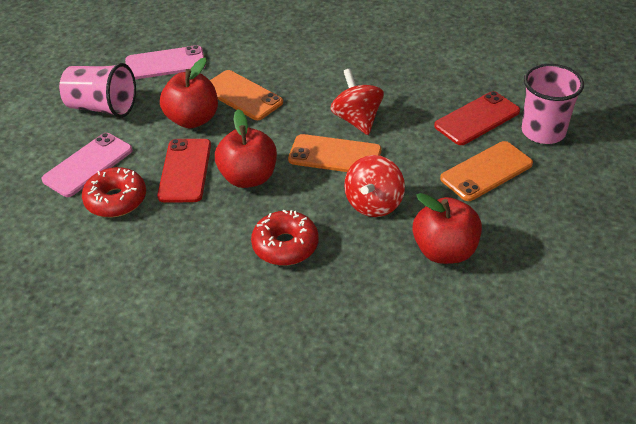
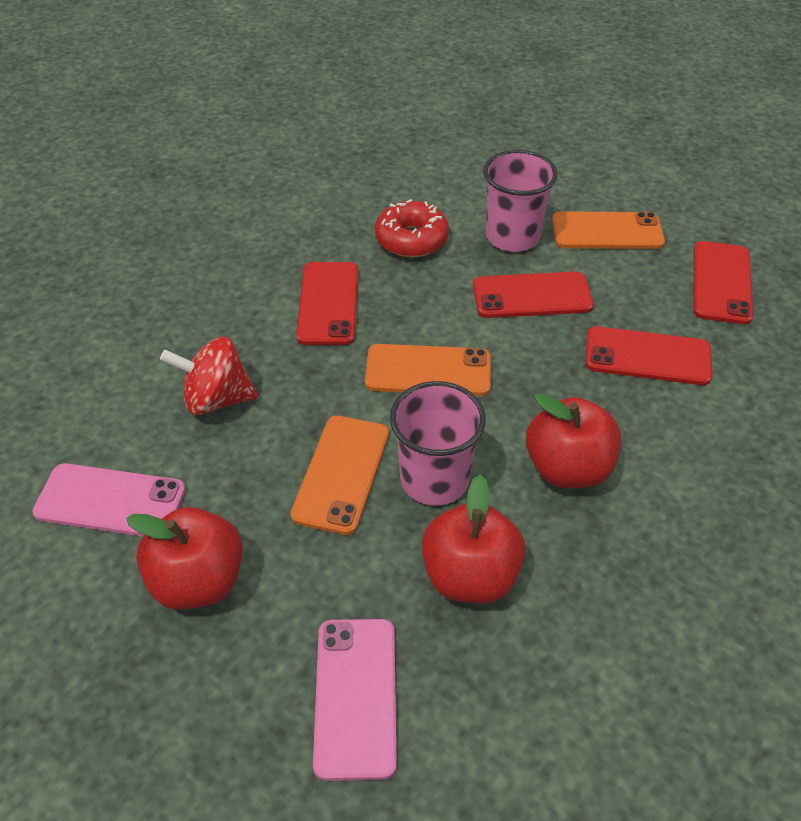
red donut: 2 -> 1
red phone: 2 -> 4
red spinning top: 2 -> 1

